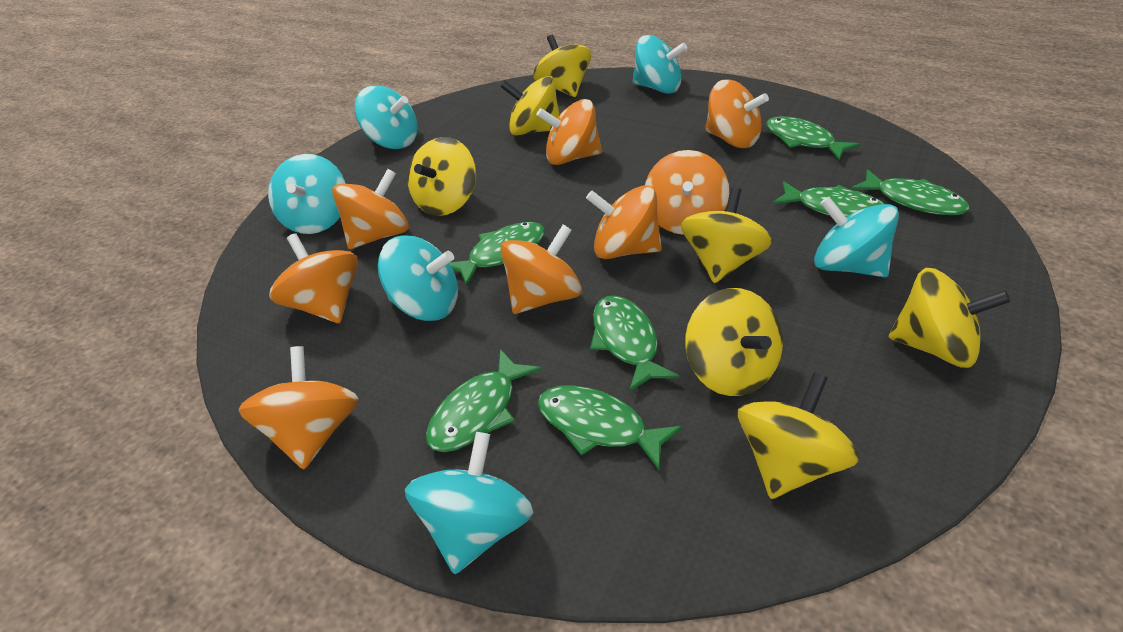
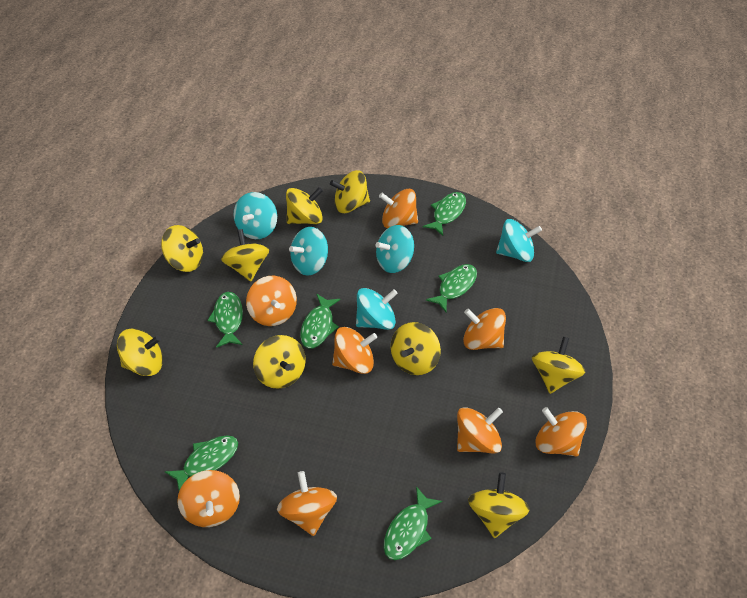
green fish: 7 -> 6
turquoise spinning top: 6 -> 5
yellow spinning top: 7 -> 9

